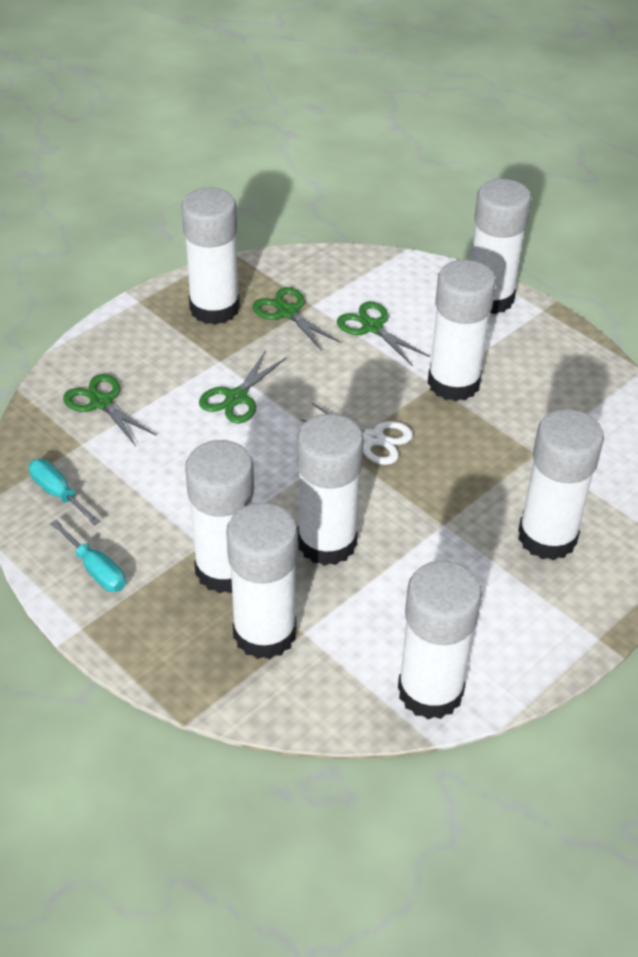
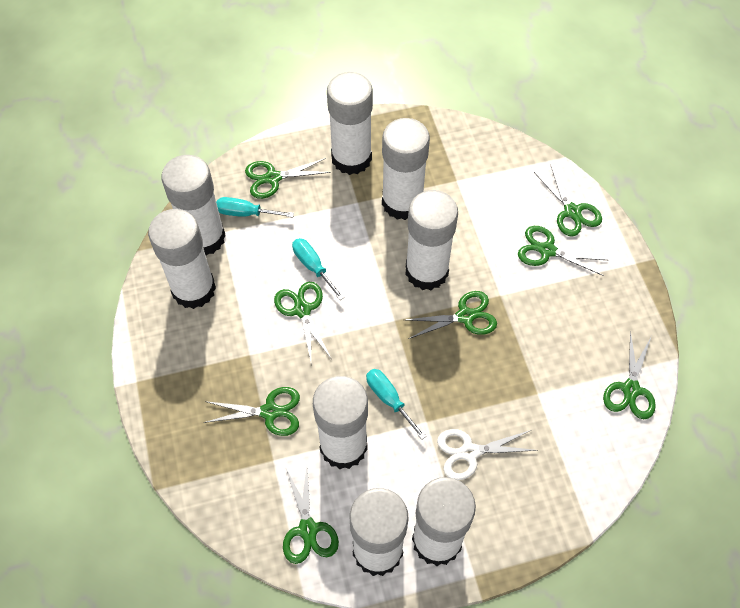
green scissors: 4 -> 8
turquoise screwdriver: 2 -> 3

